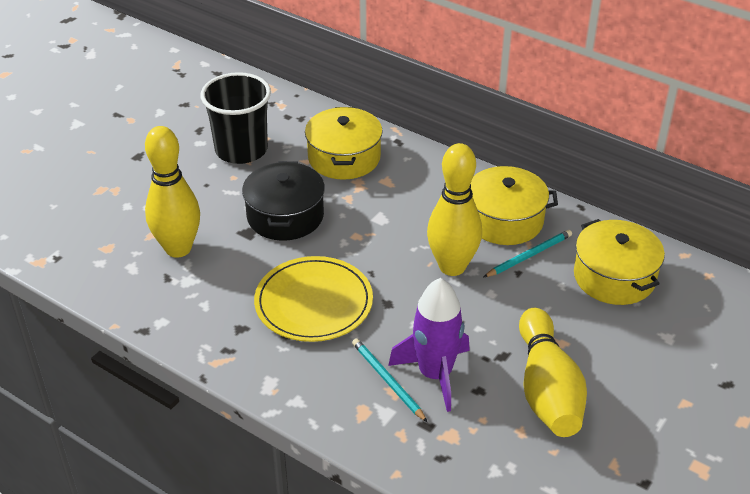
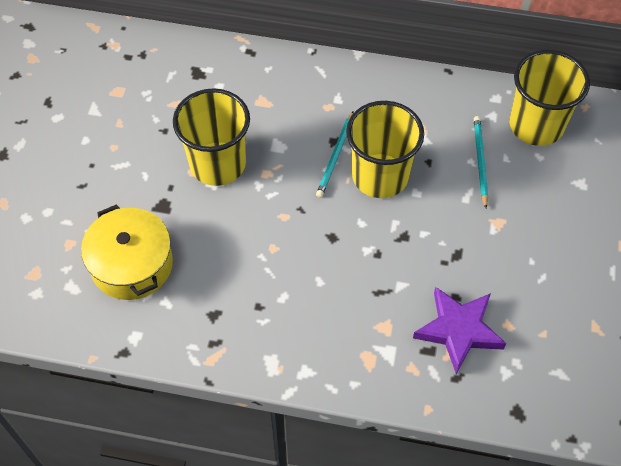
black cup: 1 -> 0
black pot: 1 -> 0
purple rocket: 1 -> 0
purple star: 0 -> 1
yellow bowling pin: 3 -> 0
yellow cup: 0 -> 3
yellow plate: 1 -> 0
yellow pot: 3 -> 1

